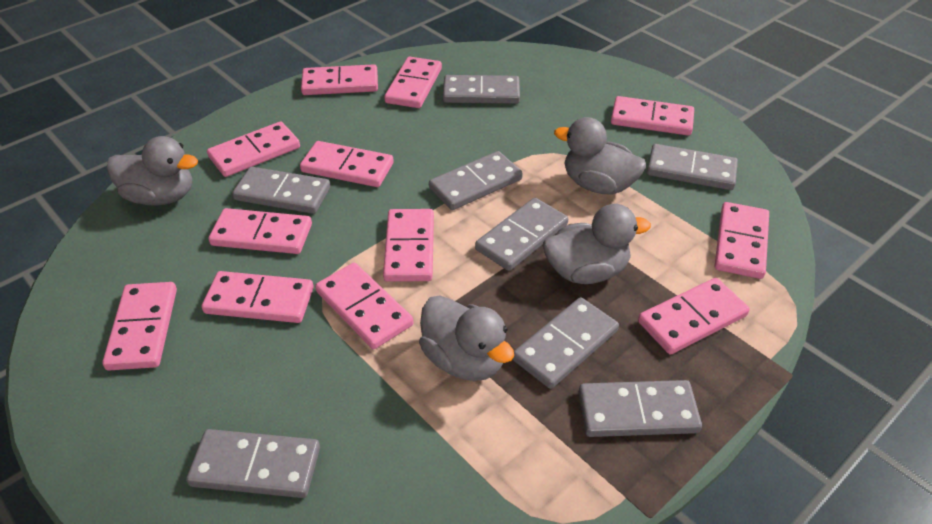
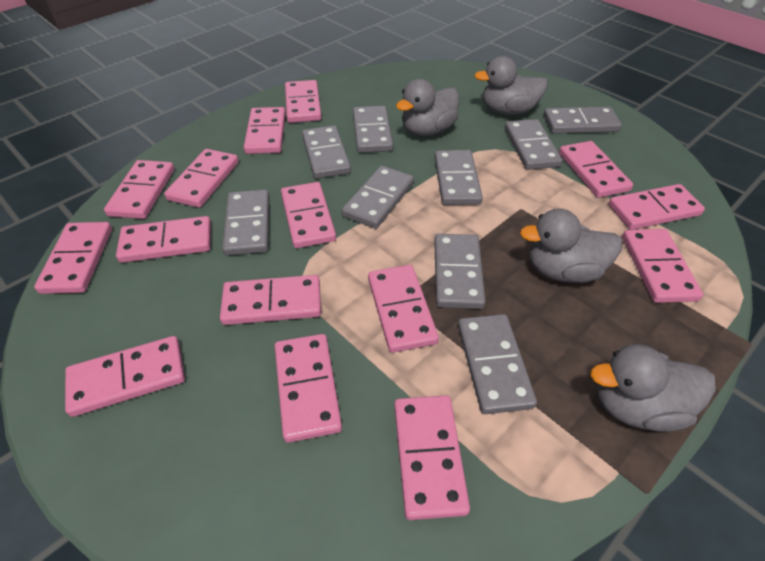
grey domino: 8 -> 9
pink domino: 12 -> 15

